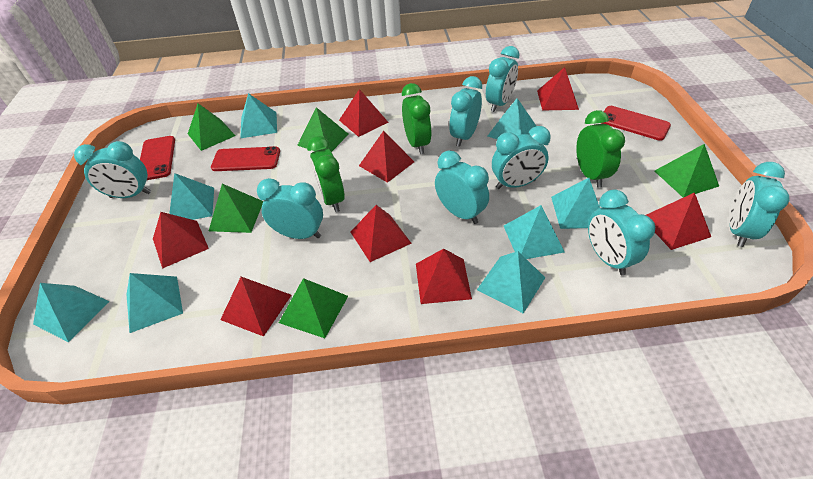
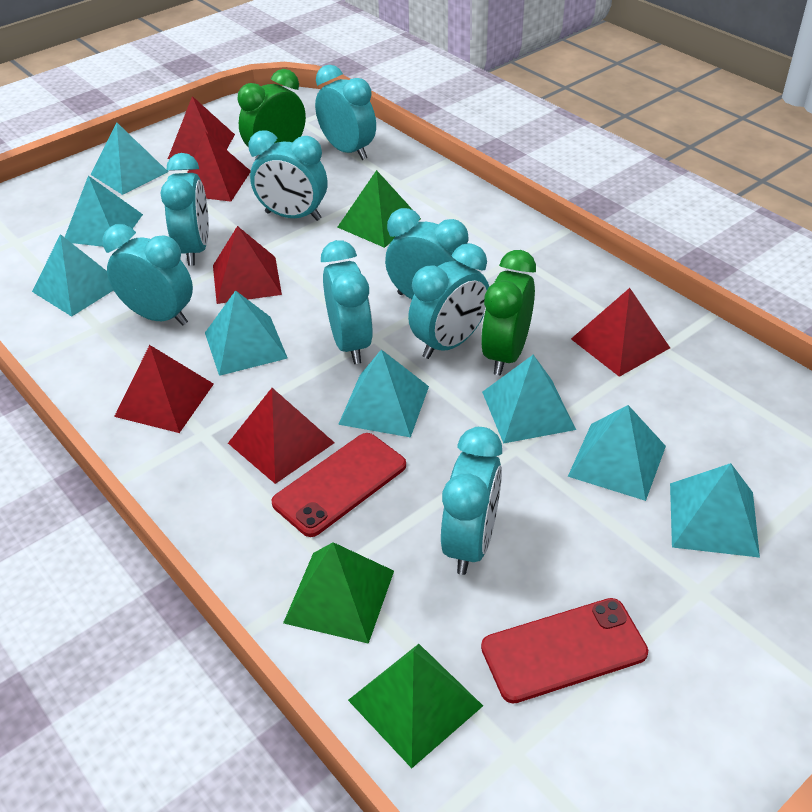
green clock: 3 -> 2
green pyramid: 5 -> 3
red phone: 3 -> 2
red pyramid: 8 -> 6

